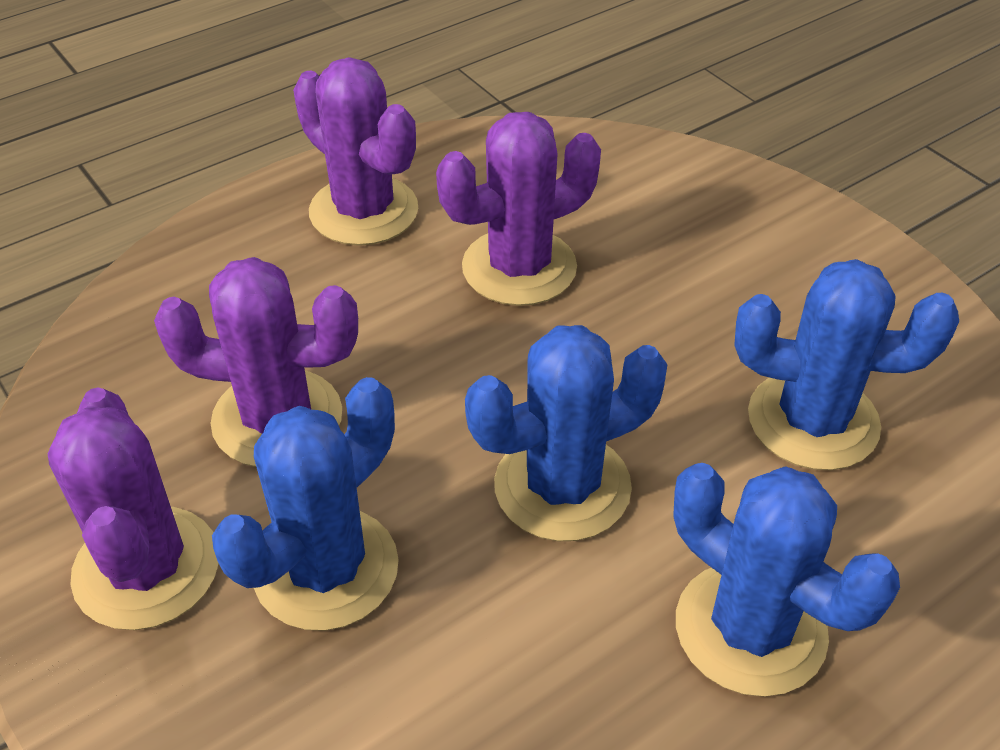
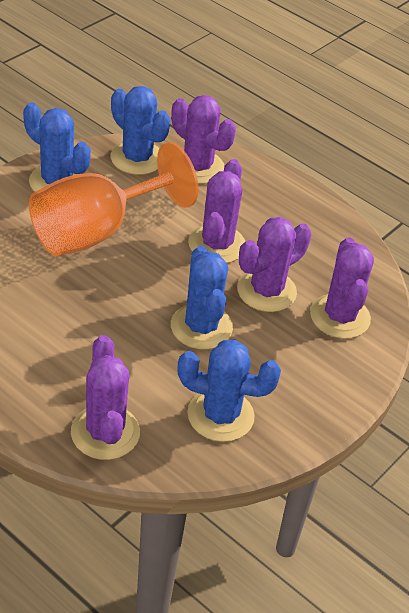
orange goblet: 0 -> 1
purple cactus: 4 -> 5

